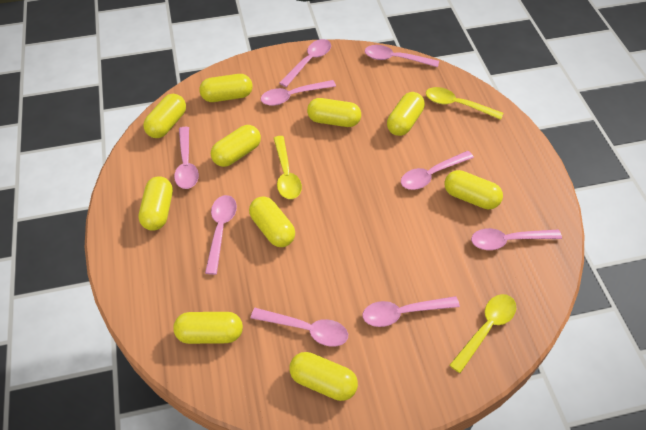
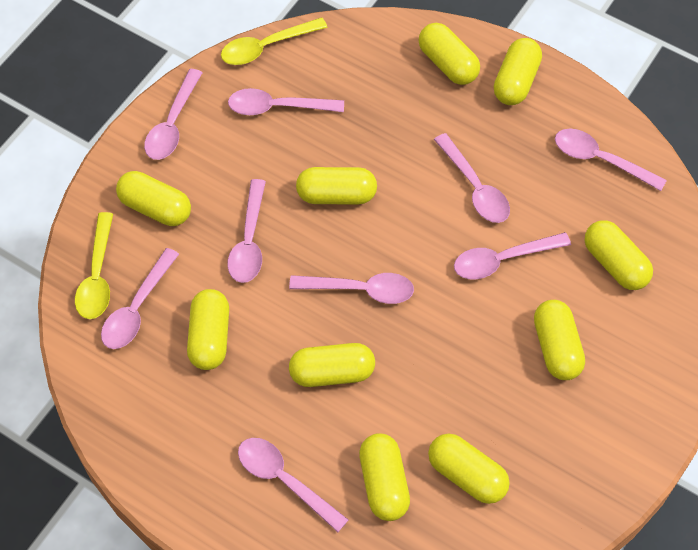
yellow spoon: 3 -> 2

